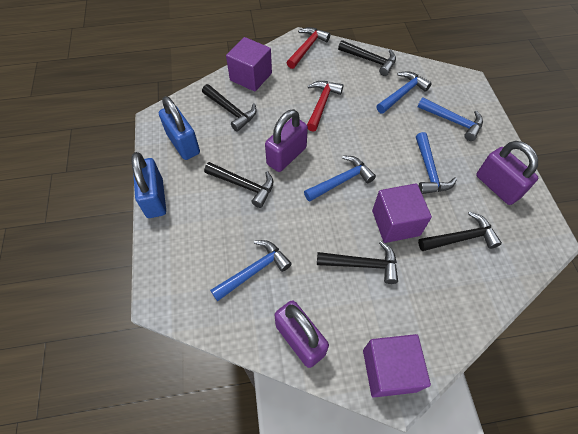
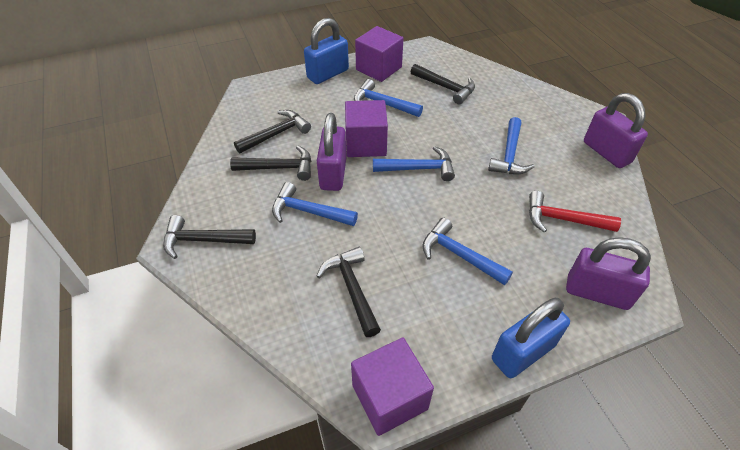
red hammer: 2 -> 1

